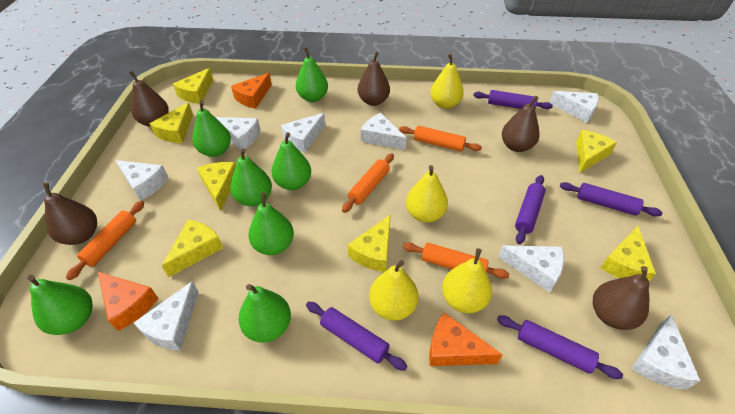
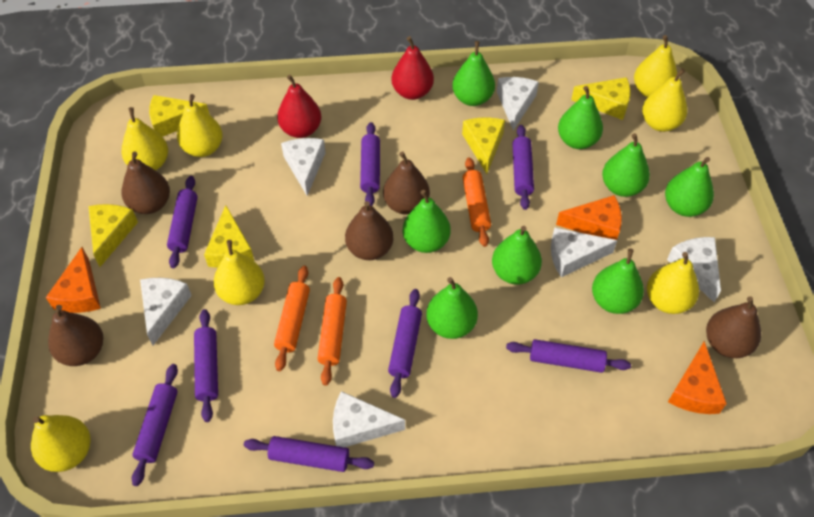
green pear: 7 -> 8
orange rolling pin: 4 -> 3
purple rolling pin: 5 -> 8
red pear: 0 -> 2
white cheese: 8 -> 6
yellow cheese: 7 -> 5
yellow pear: 4 -> 7

